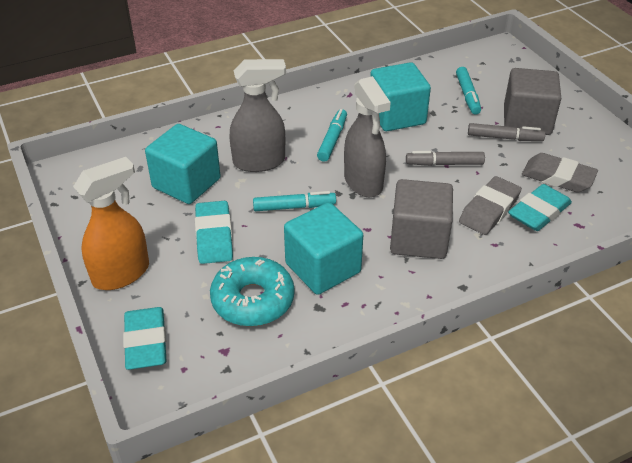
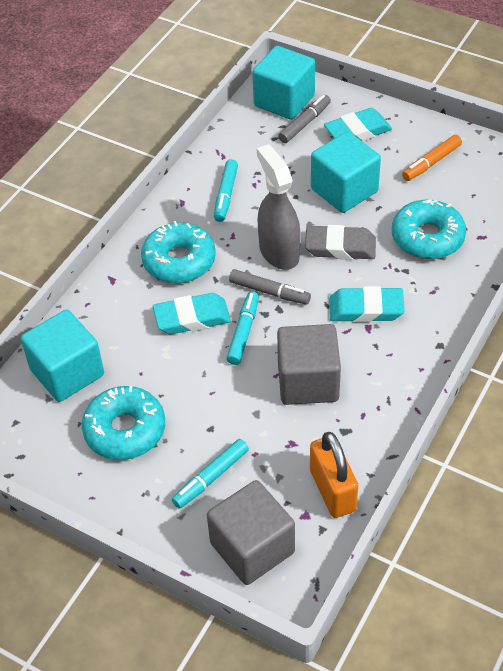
grey eraser: 2 -> 1
grey spray bottle: 2 -> 1
orange marker: 0 -> 1
orange padlock: 0 -> 1
orange spray bottle: 1 -> 0
turquoise donut: 1 -> 3

